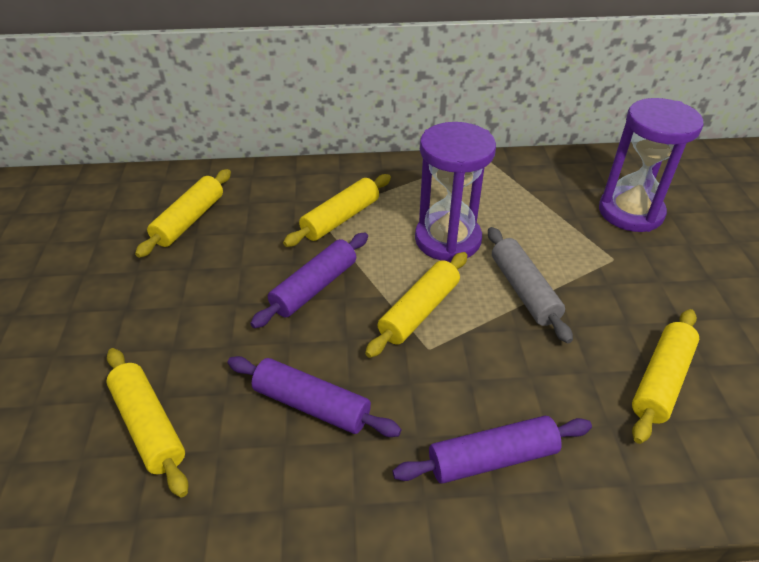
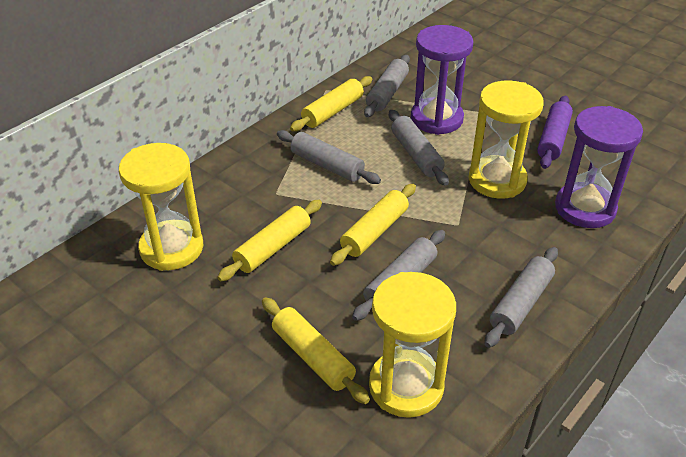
grey rolling pin: 1 -> 5
purple rolling pin: 3 -> 1
yellow hourglass: 0 -> 3
yellow rolling pin: 5 -> 4

